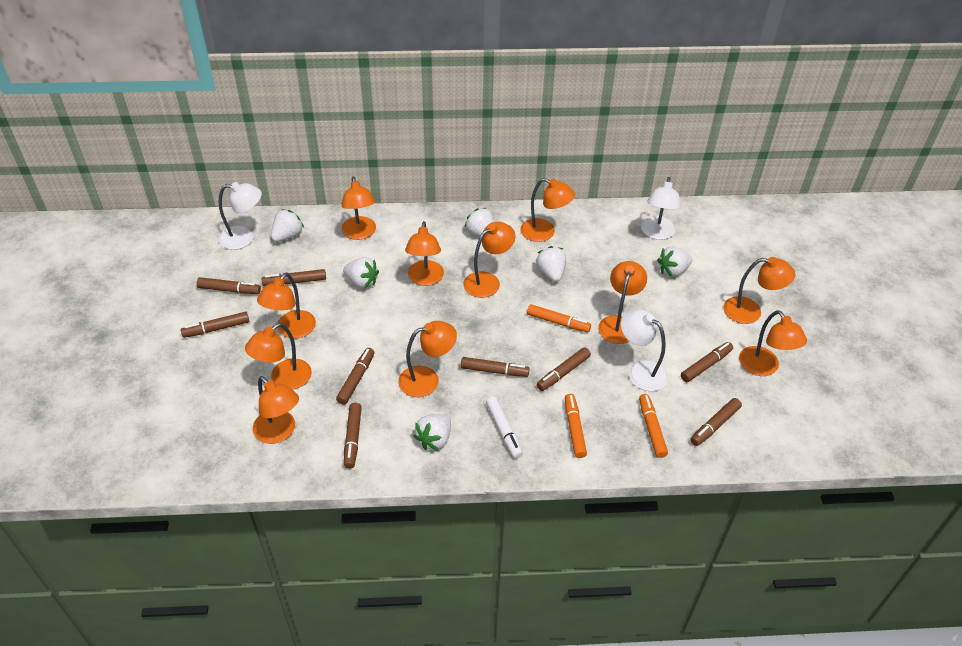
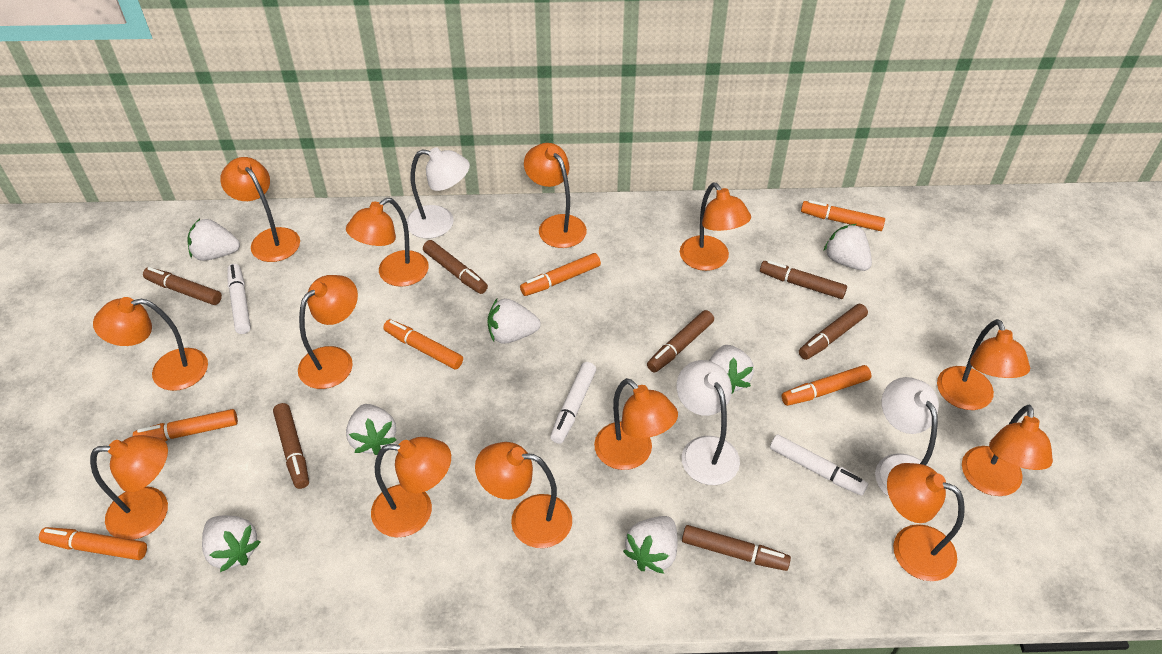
brown marker: 9 -> 7
orange lamp: 11 -> 13
orange marker: 3 -> 6
white marker: 1 -> 3
white strawberry: 6 -> 7

